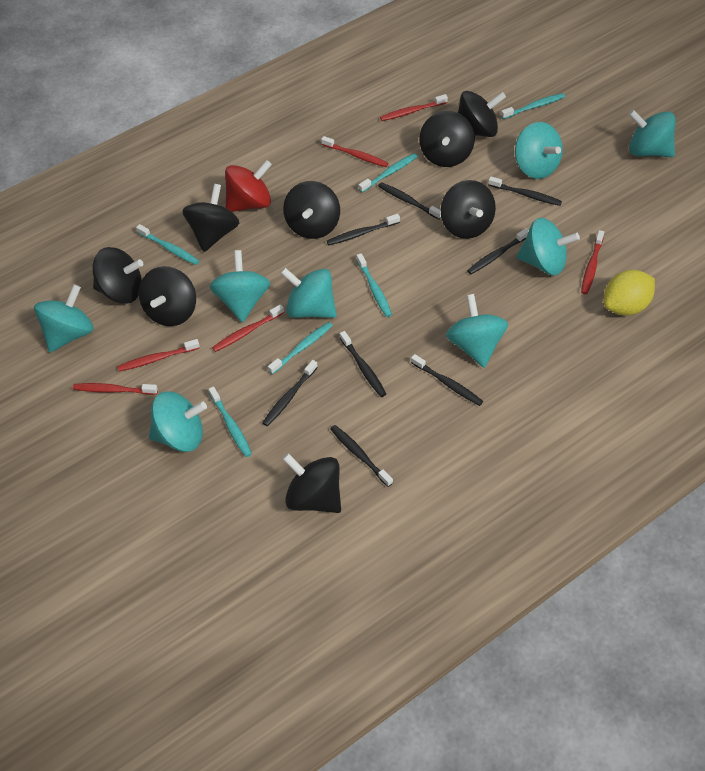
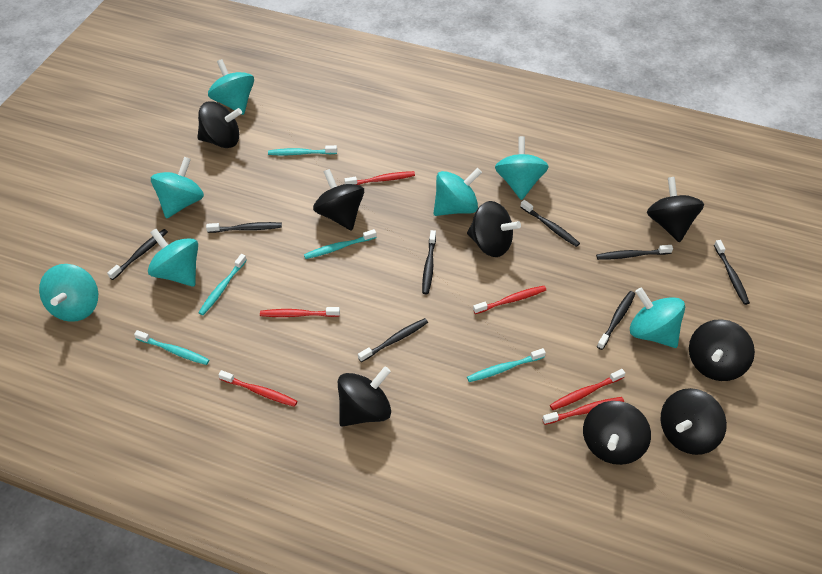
red spinning top: 1 -> 0
turquoise spinning top: 8 -> 7
turquoise toothbrush: 6 -> 5
yellow lemon: 1 -> 0

